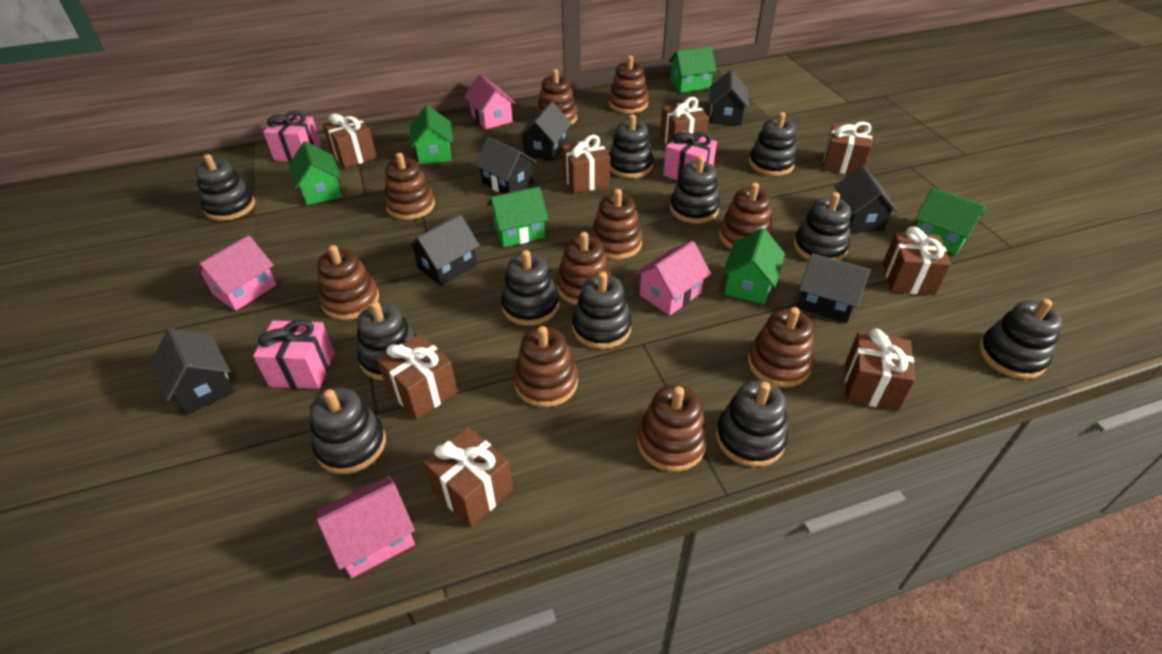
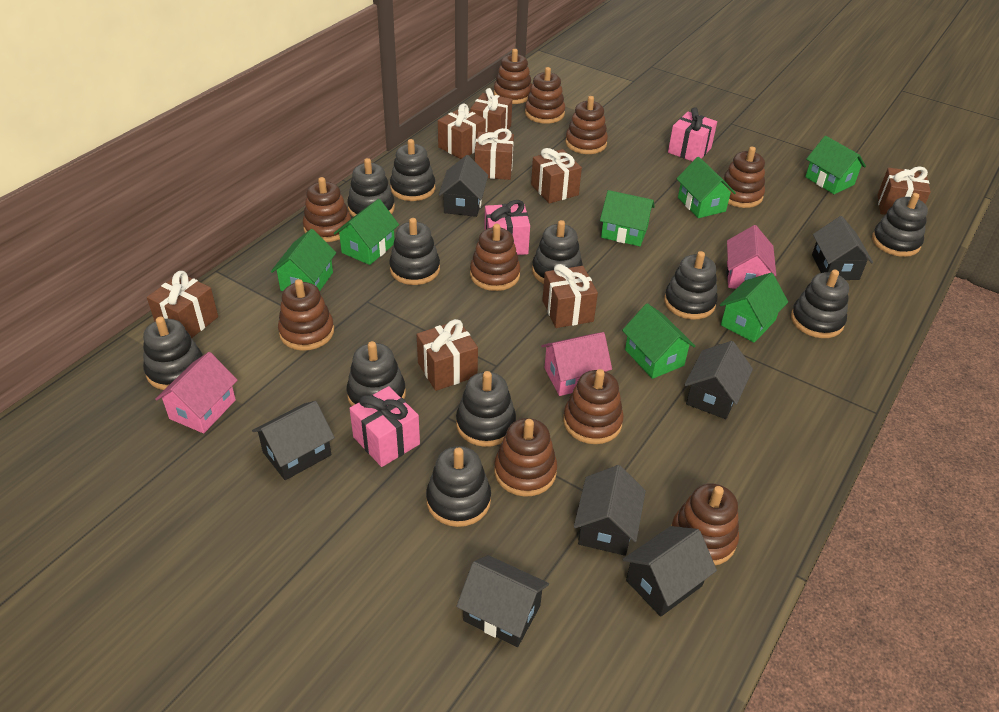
green house: 6 -> 7
pink house: 4 -> 3

